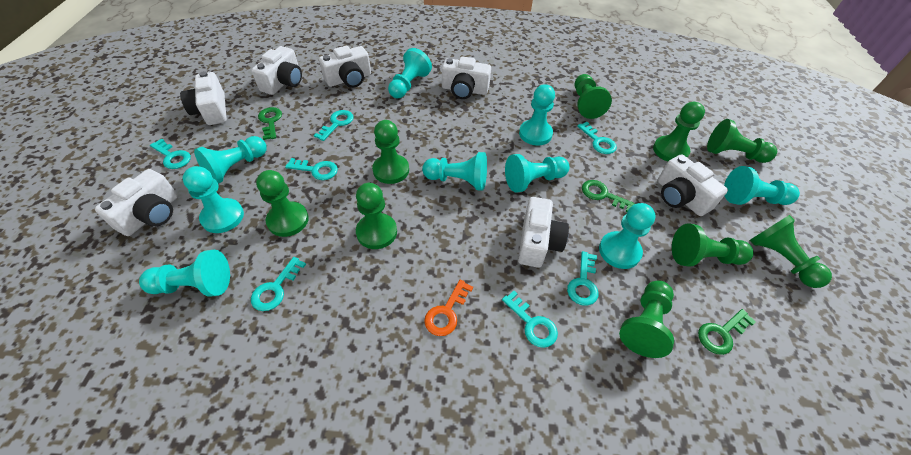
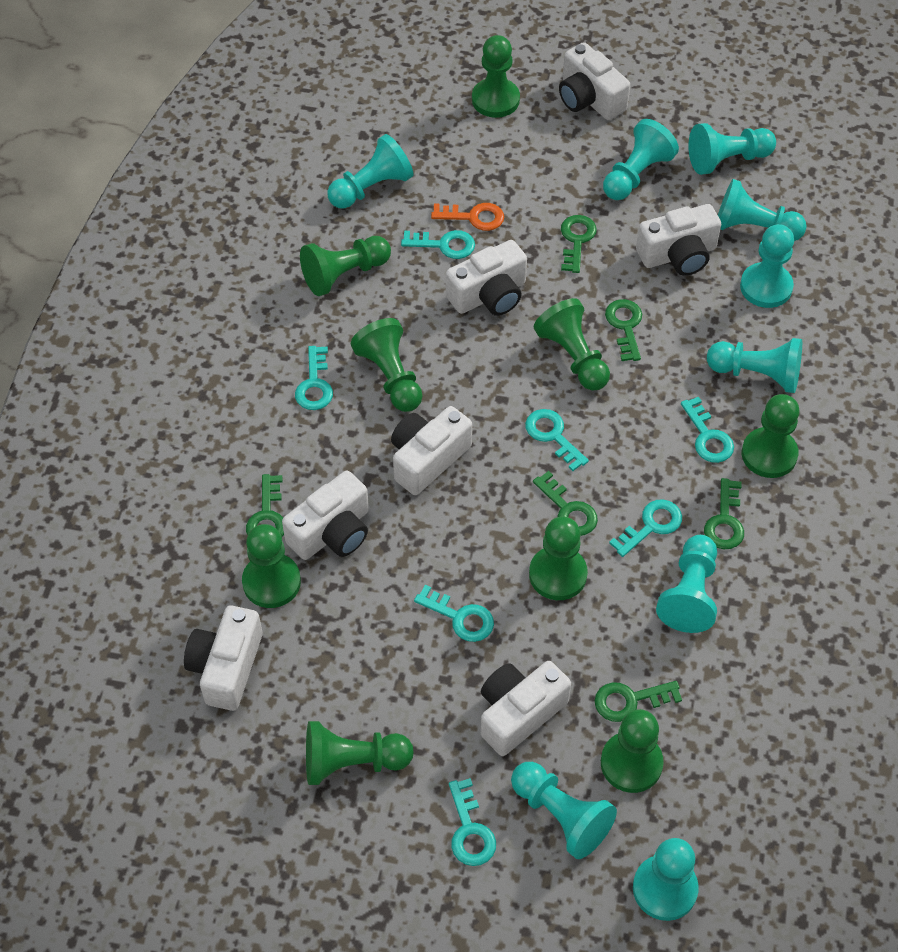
green key: 3 -> 6

